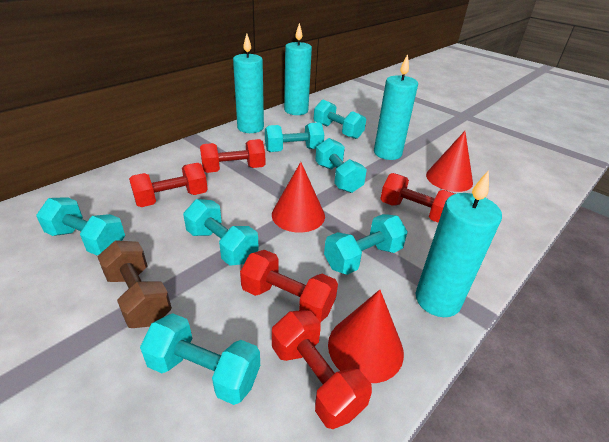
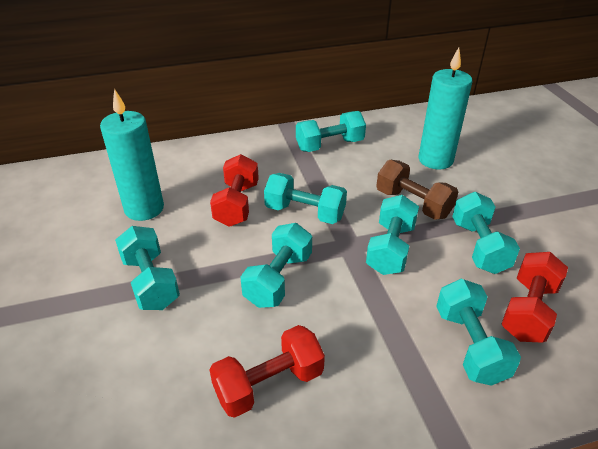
red cone: 3 -> 0
red dumbbell: 5 -> 3
turquoise candle: 4 -> 2

